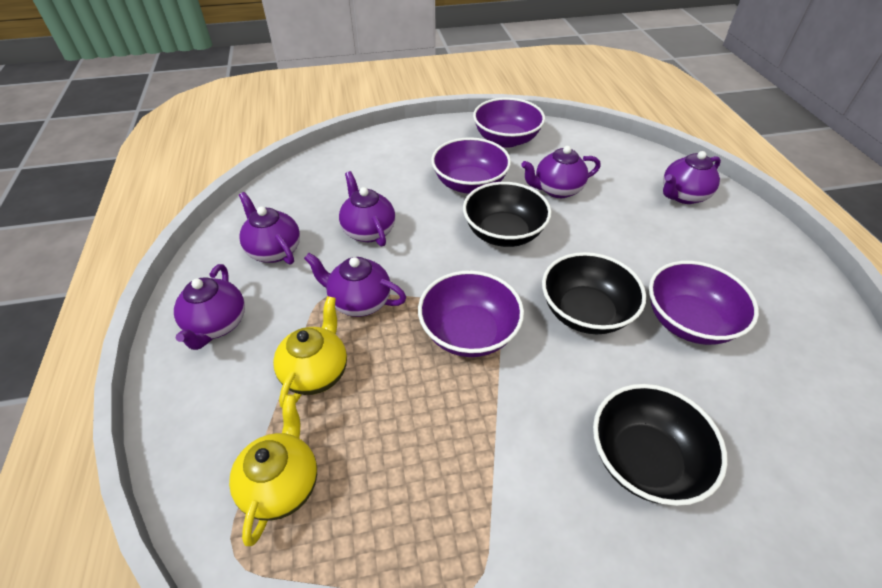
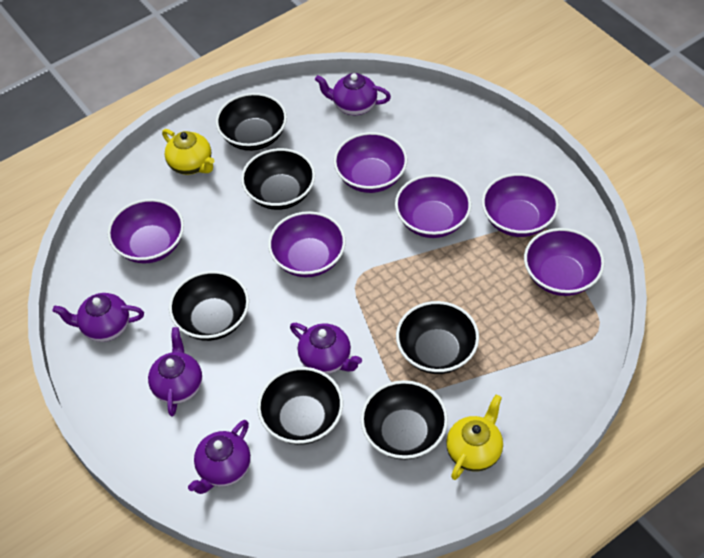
black bowl: 3 -> 6
purple bowl: 4 -> 6
purple teapot: 6 -> 5

